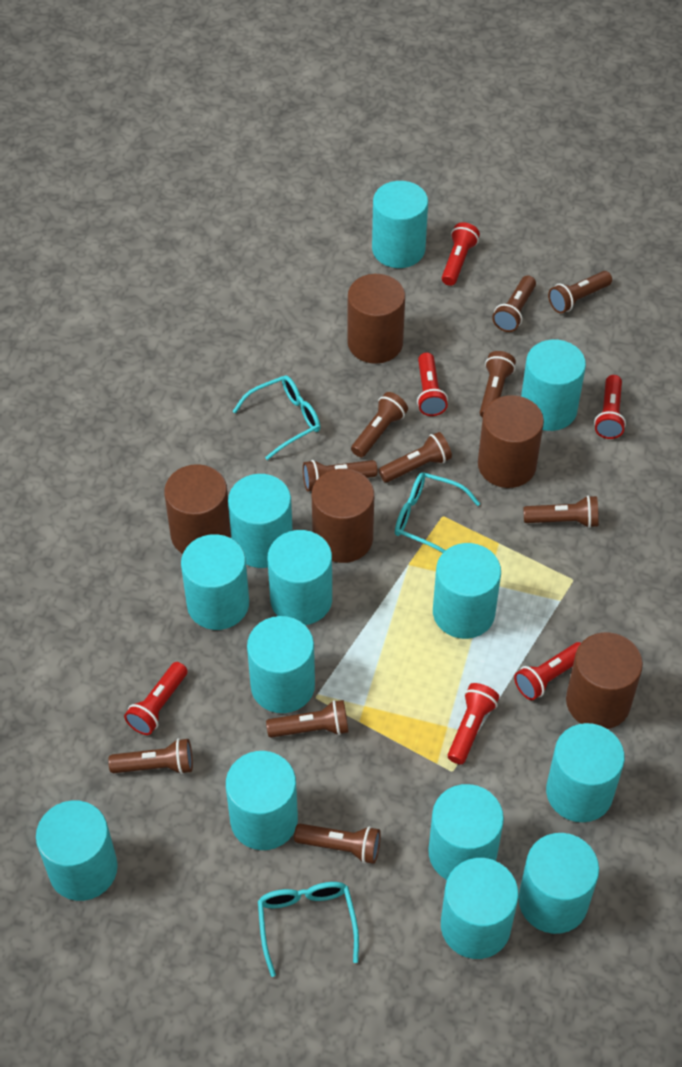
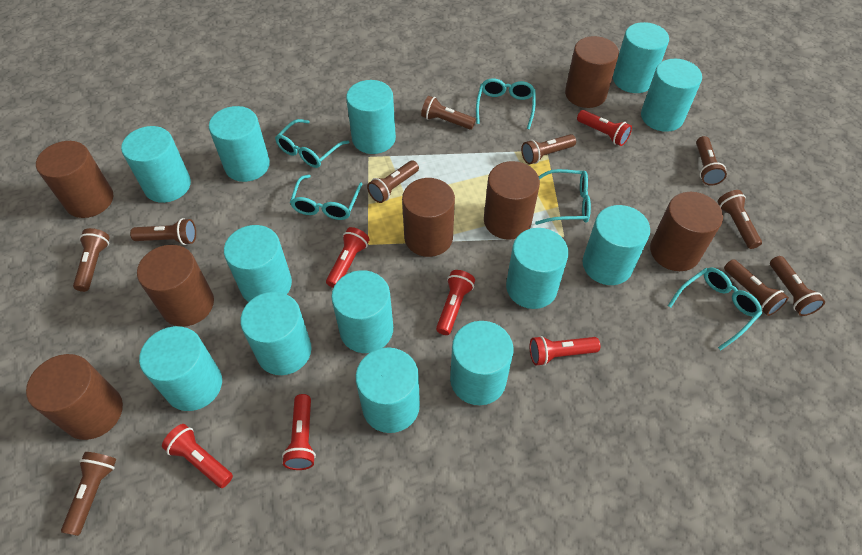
brown cylinder: 5 -> 7
turquoise glasses: 3 -> 5

